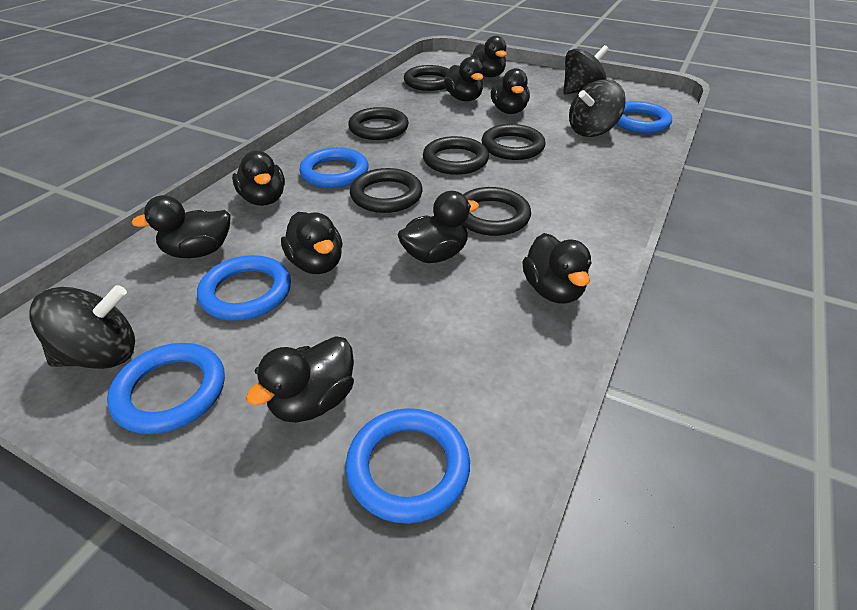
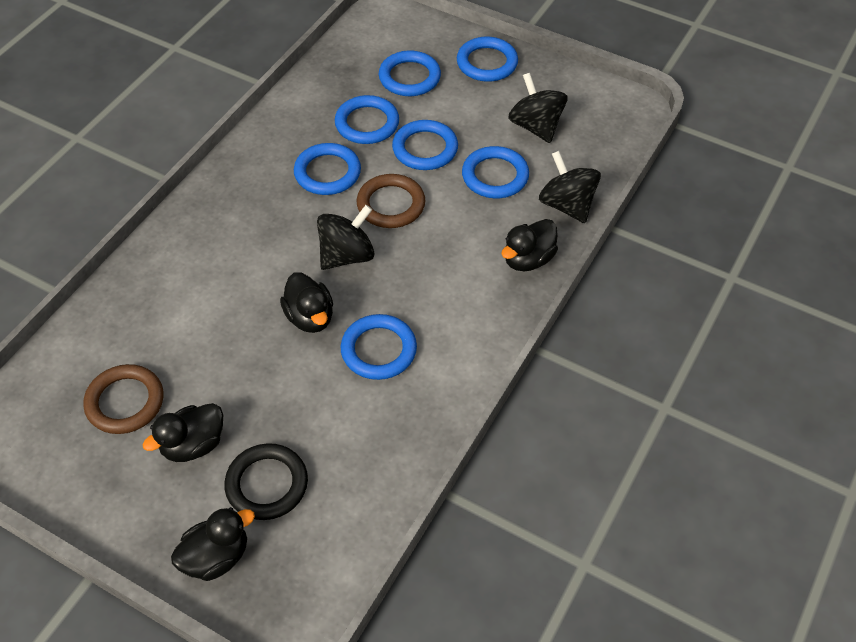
black duck: 9 -> 4
black ring: 6 -> 1
blue ring: 5 -> 7
brown ring: 0 -> 2

